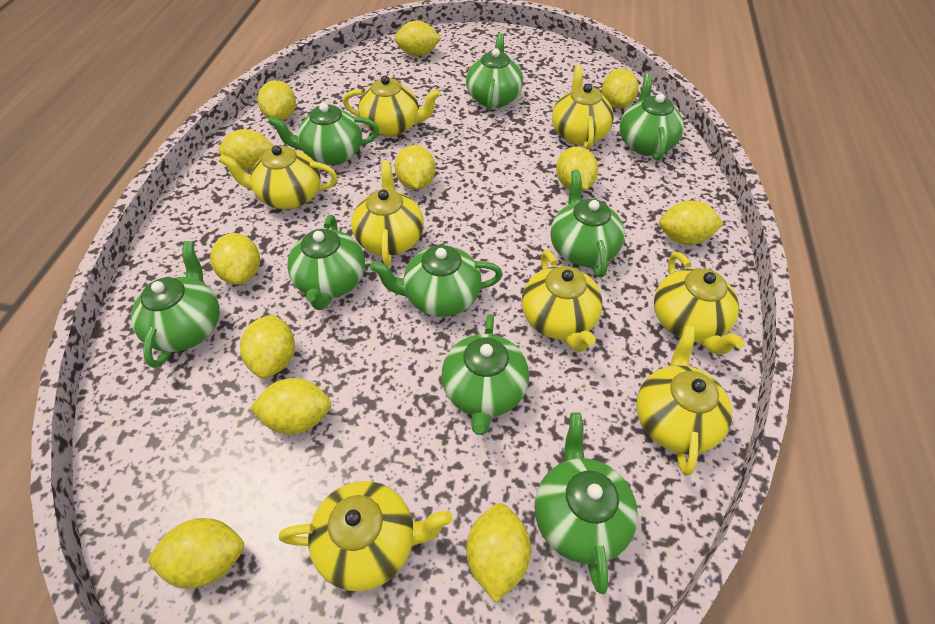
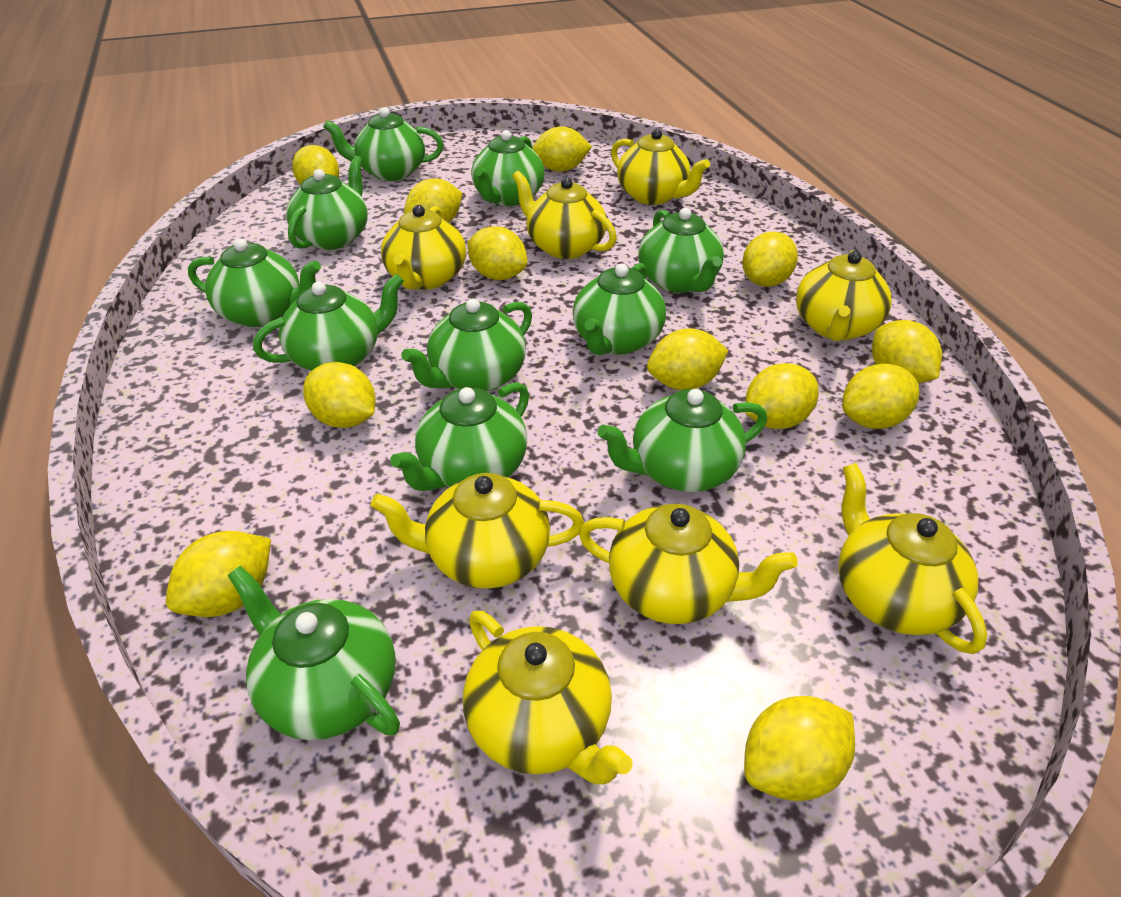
green teapot: 9 -> 11

